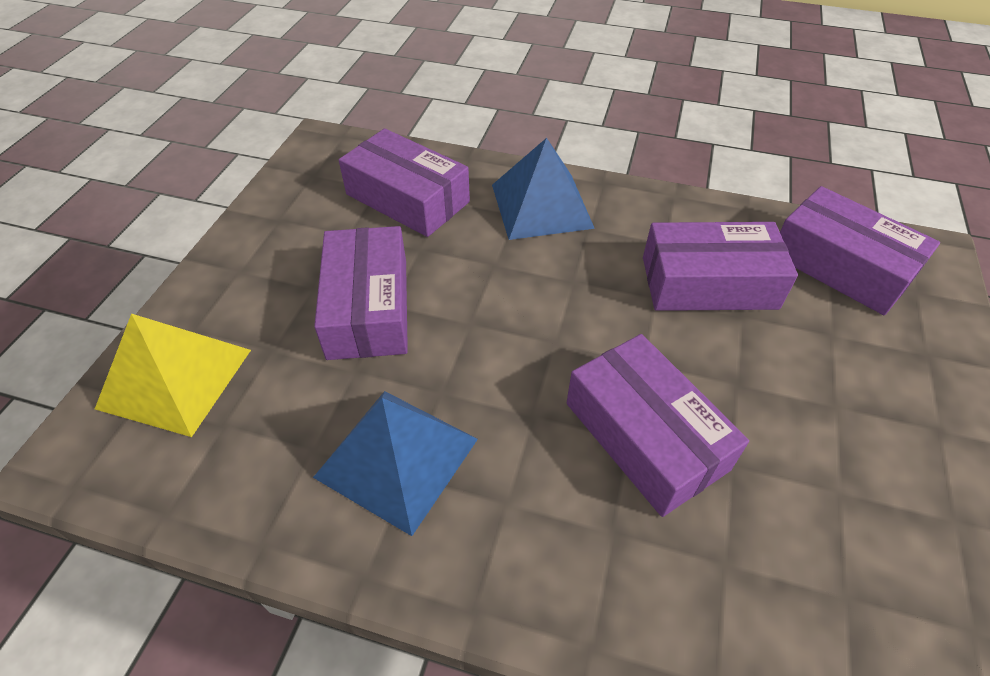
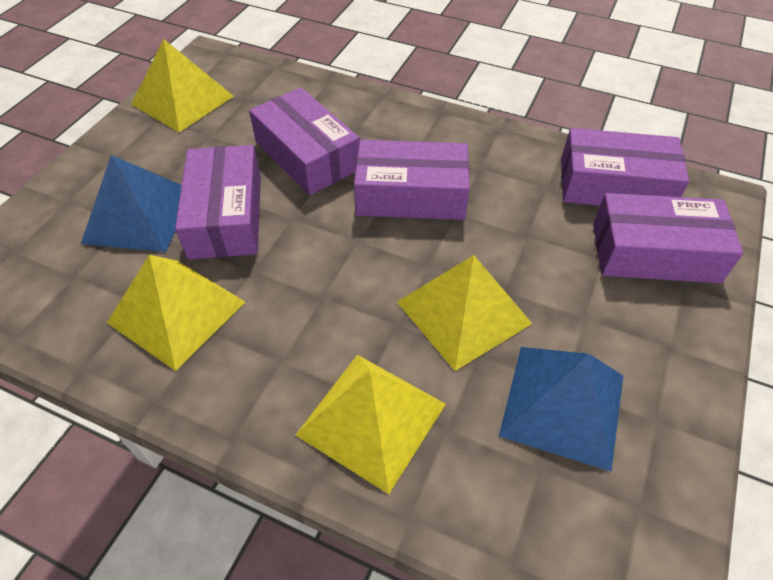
yellow pyramid: 1 -> 4

